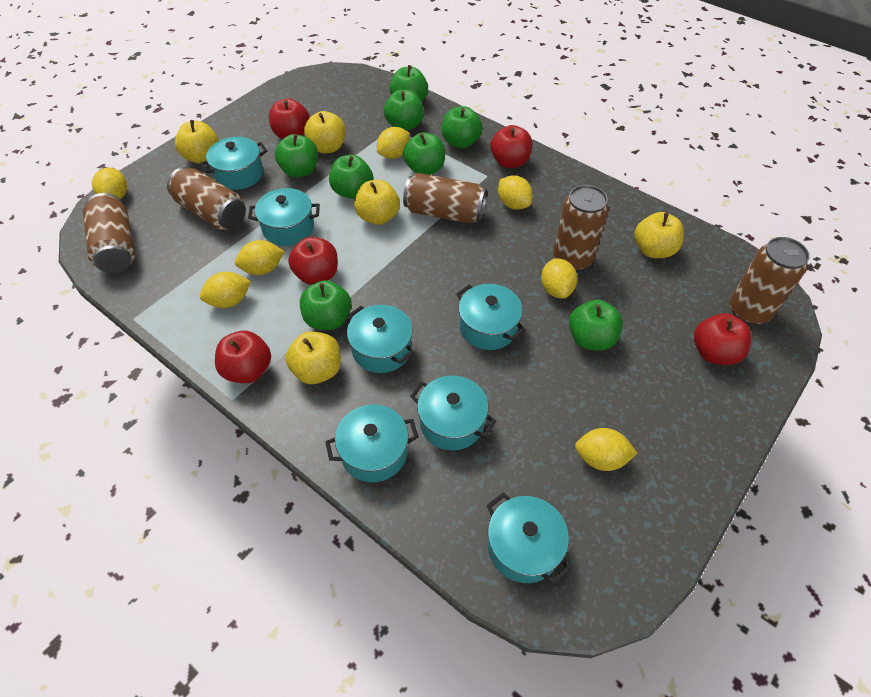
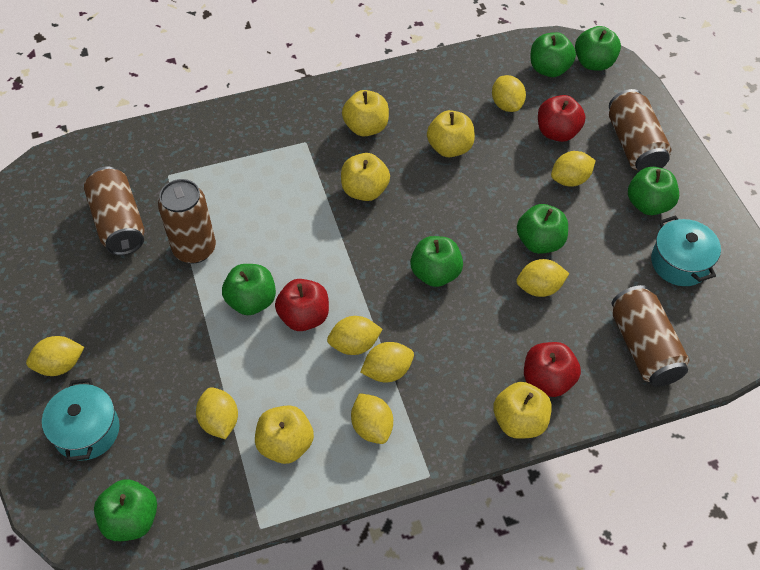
brown can: 5 -> 4
green apple: 8 -> 7
red apple: 5 -> 3
turquoise pot: 7 -> 2
yellow lemon: 7 -> 8

